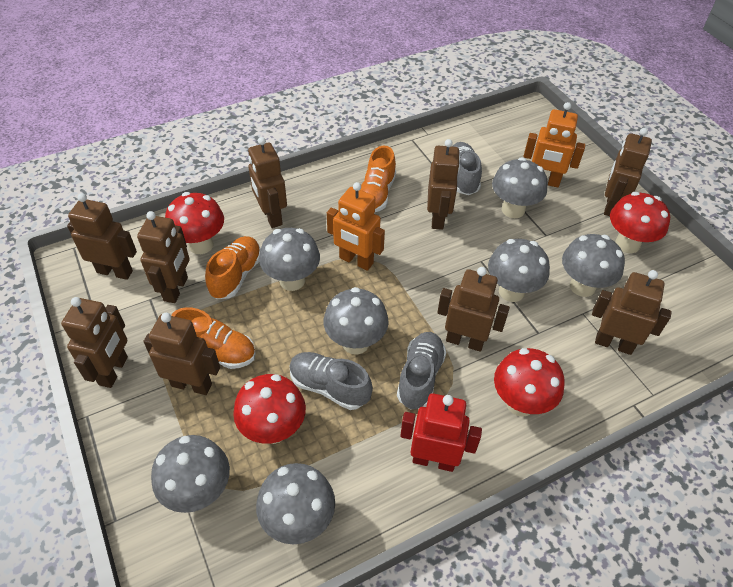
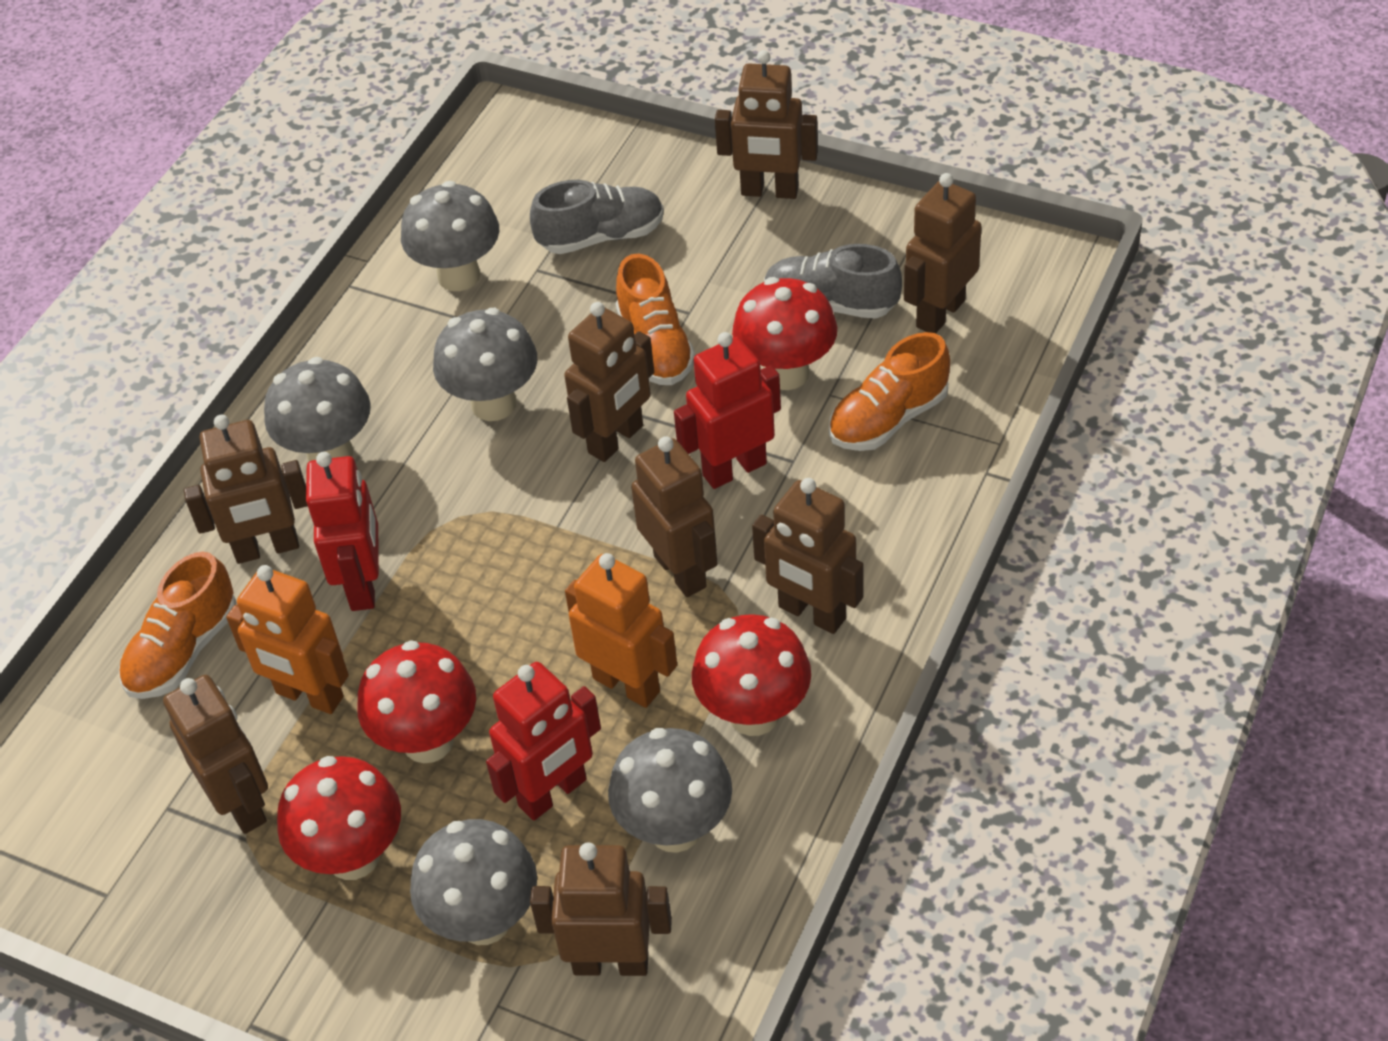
brown robot: 9 -> 8
grey mushroom: 7 -> 5
grey shoe: 3 -> 2
red robot: 1 -> 3

